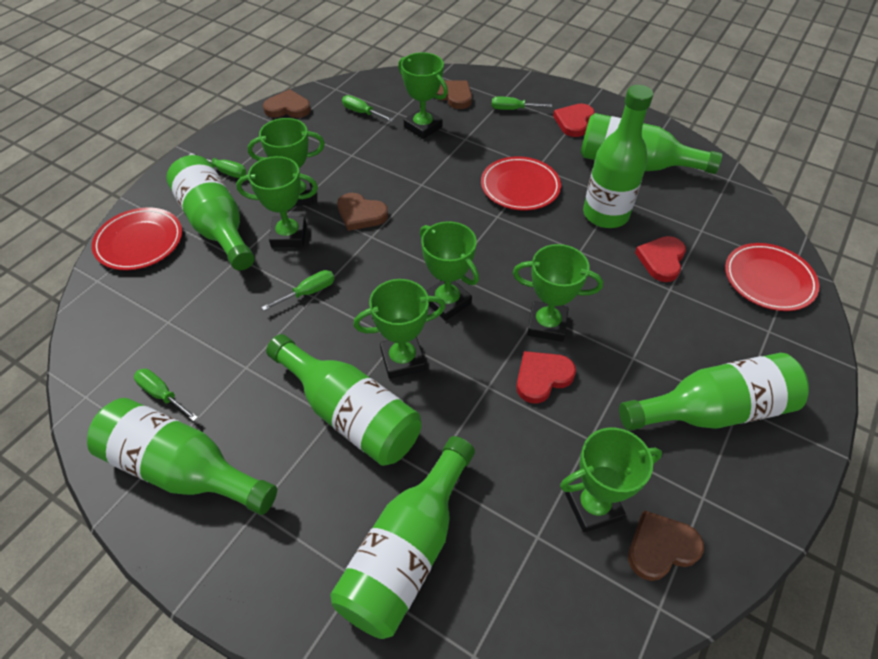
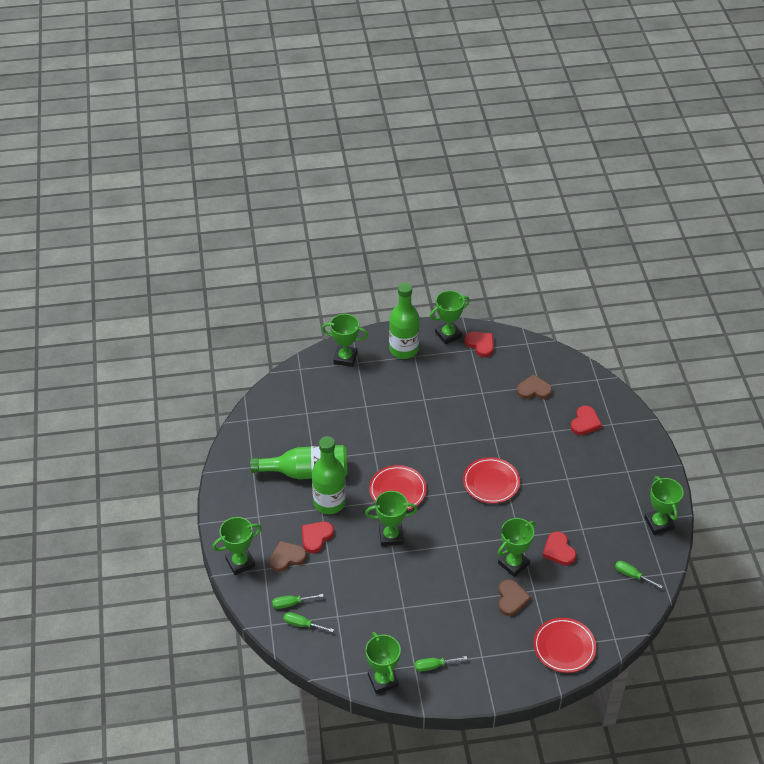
brown heart: 4 -> 3
green bottle: 7 -> 3
green screwdriver: 5 -> 4
red heart: 3 -> 4

